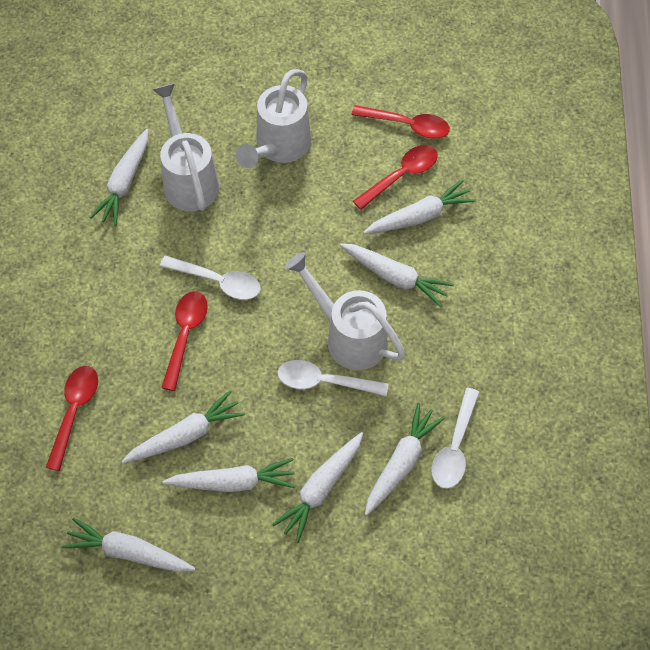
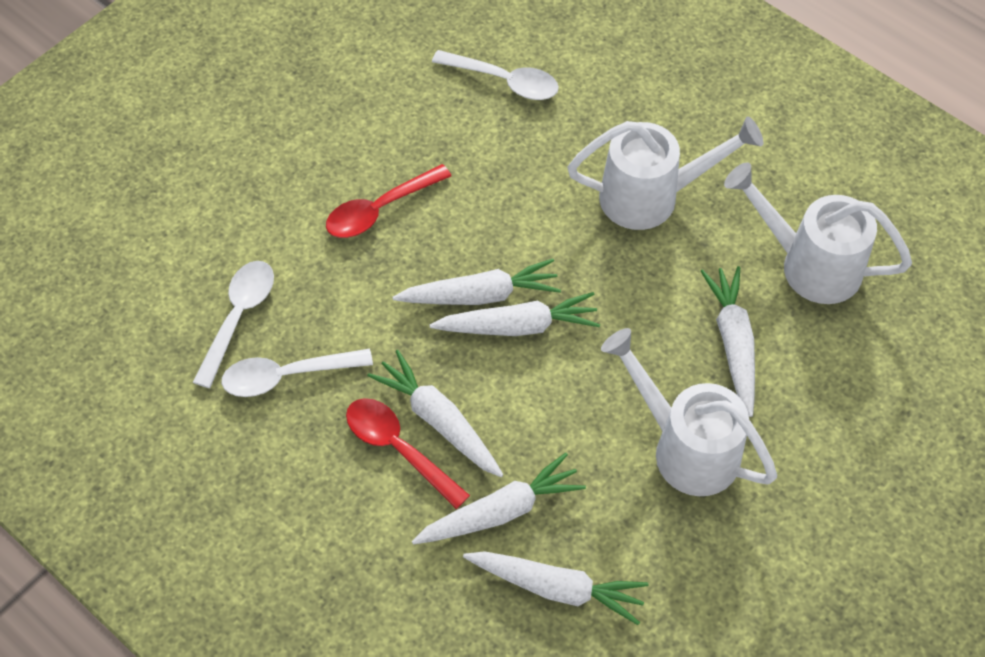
red spoon: 4 -> 2
white carrot: 8 -> 6

